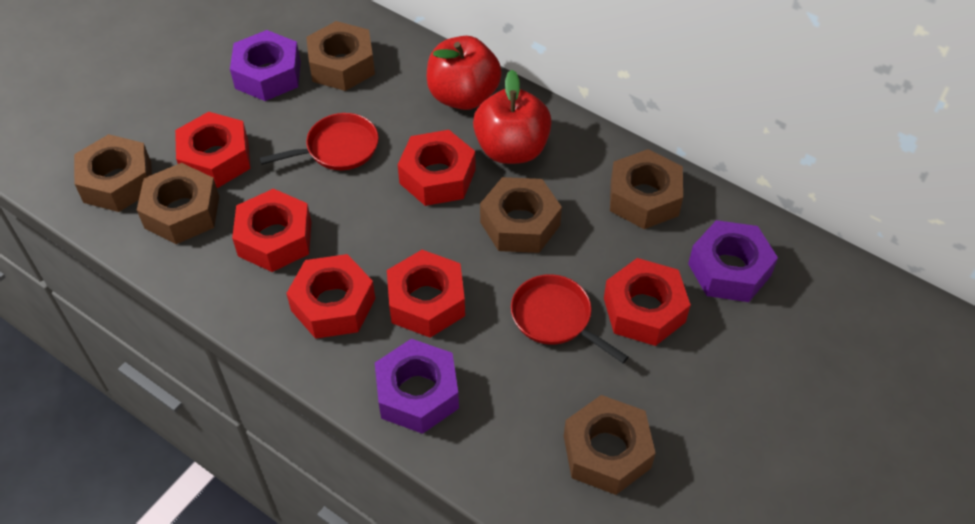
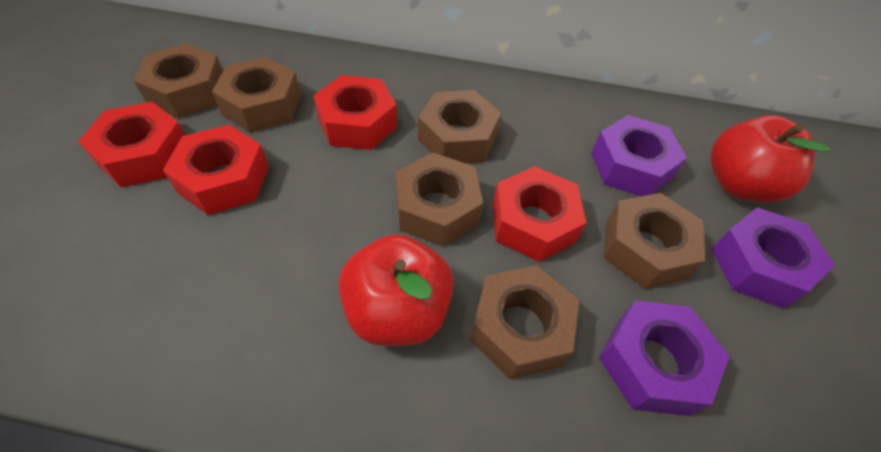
red nut: 6 -> 4
red pan: 2 -> 0

